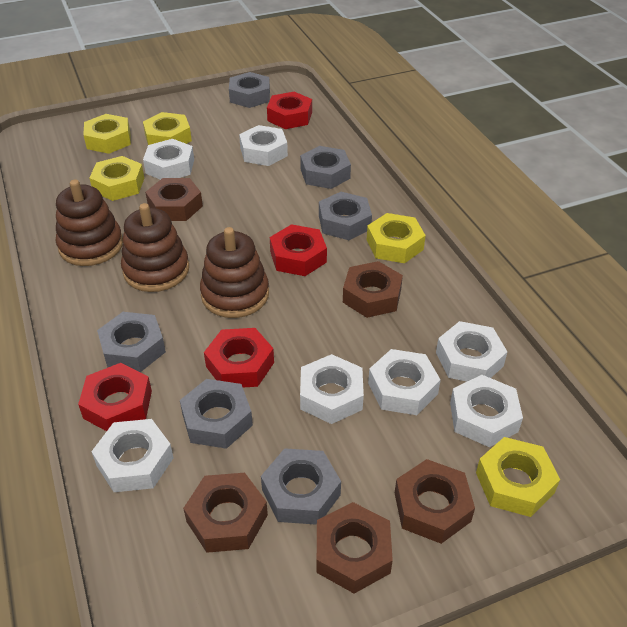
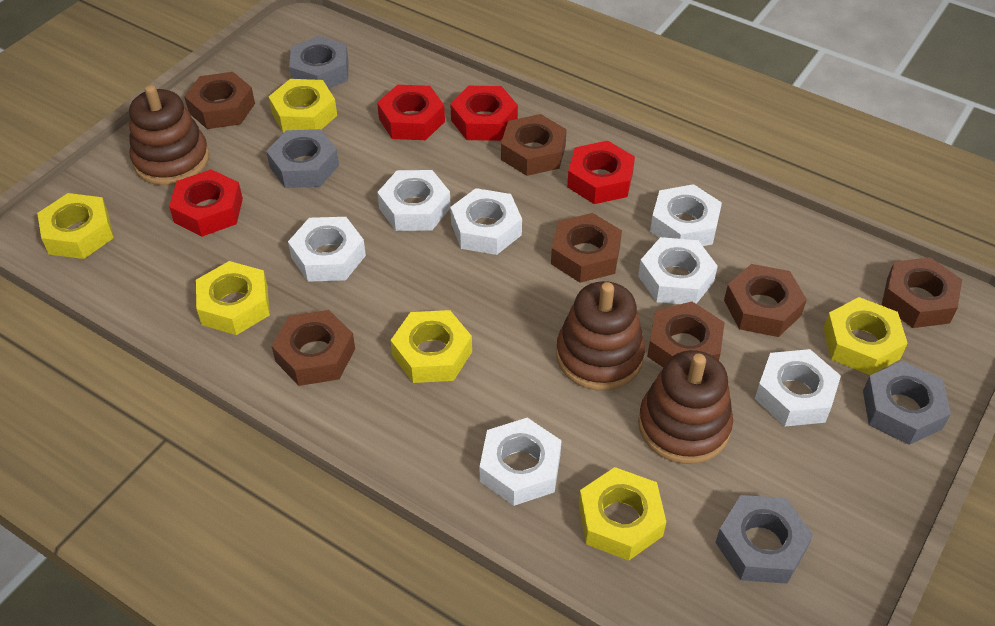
brown nut: 5 -> 7
grey nut: 6 -> 4
yellow nut: 5 -> 6

